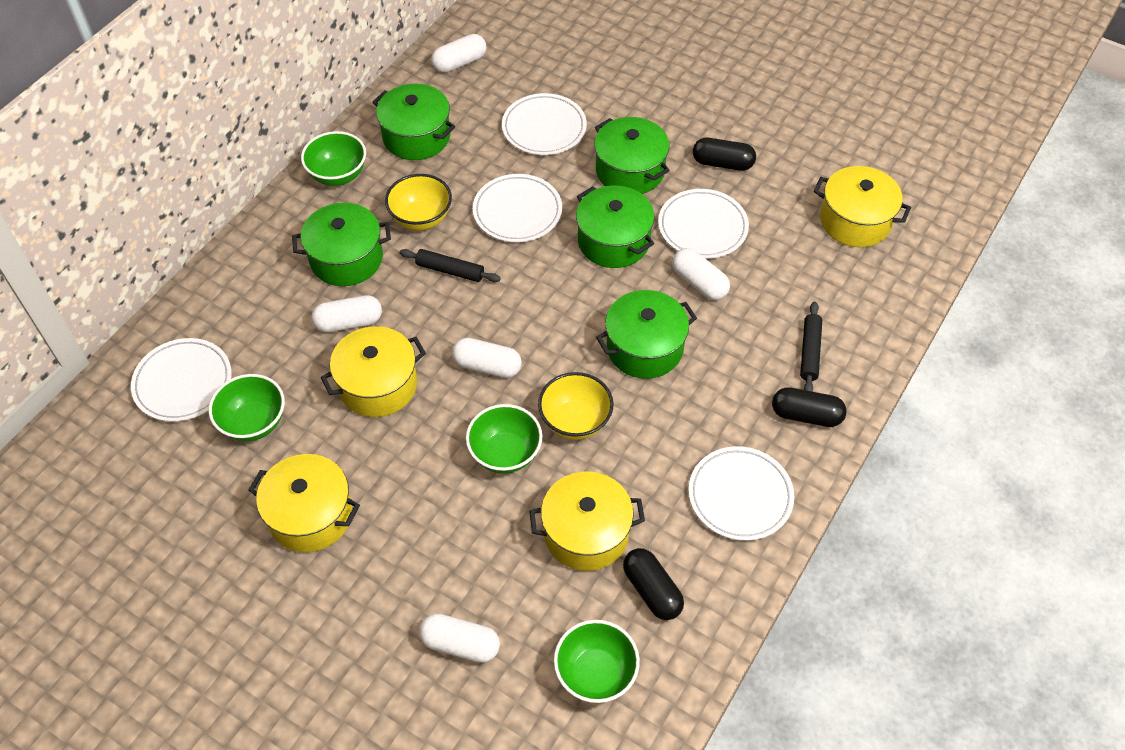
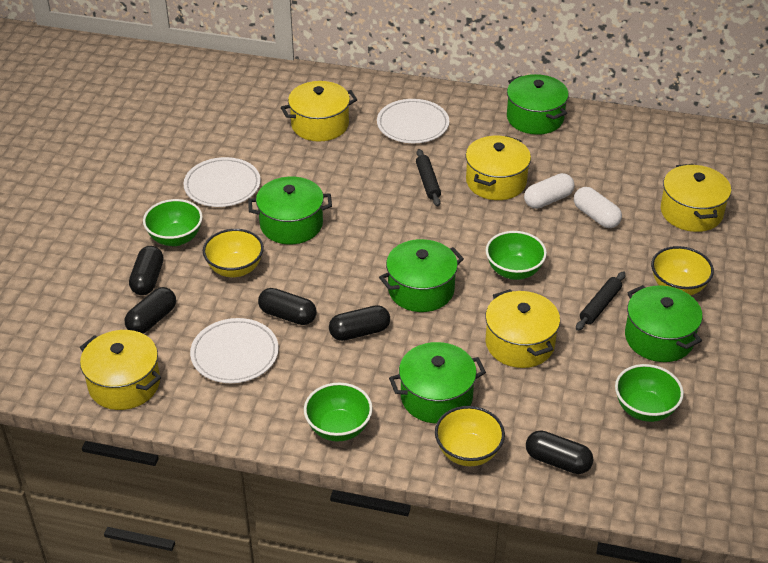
black capsule: 3 -> 5
white capsule: 5 -> 2
white plate: 5 -> 3
yellow bowl: 2 -> 3
yellow pot: 4 -> 5

